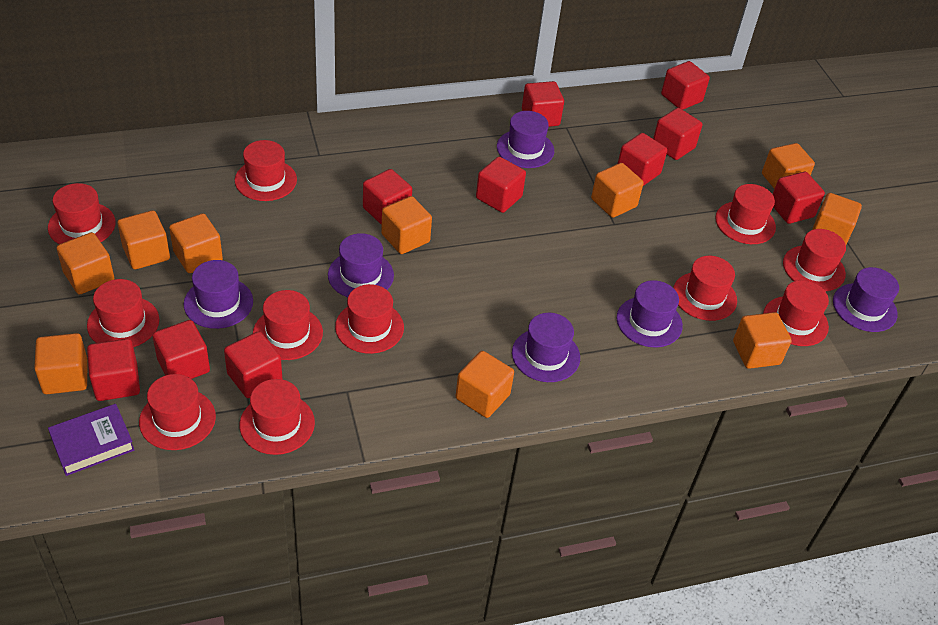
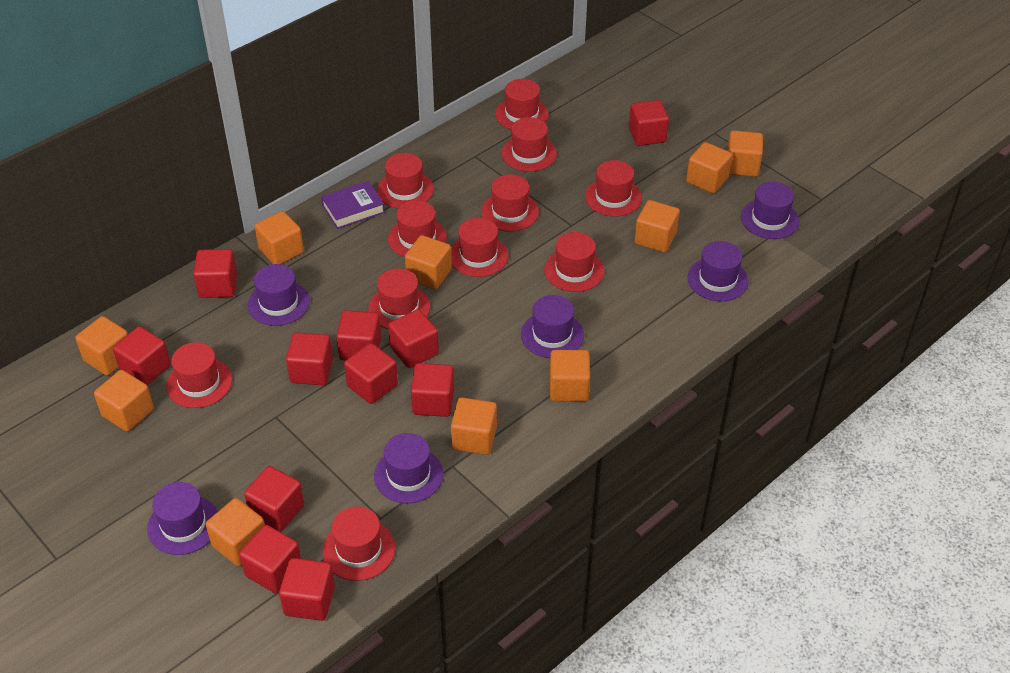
red cube: 10 -> 11

